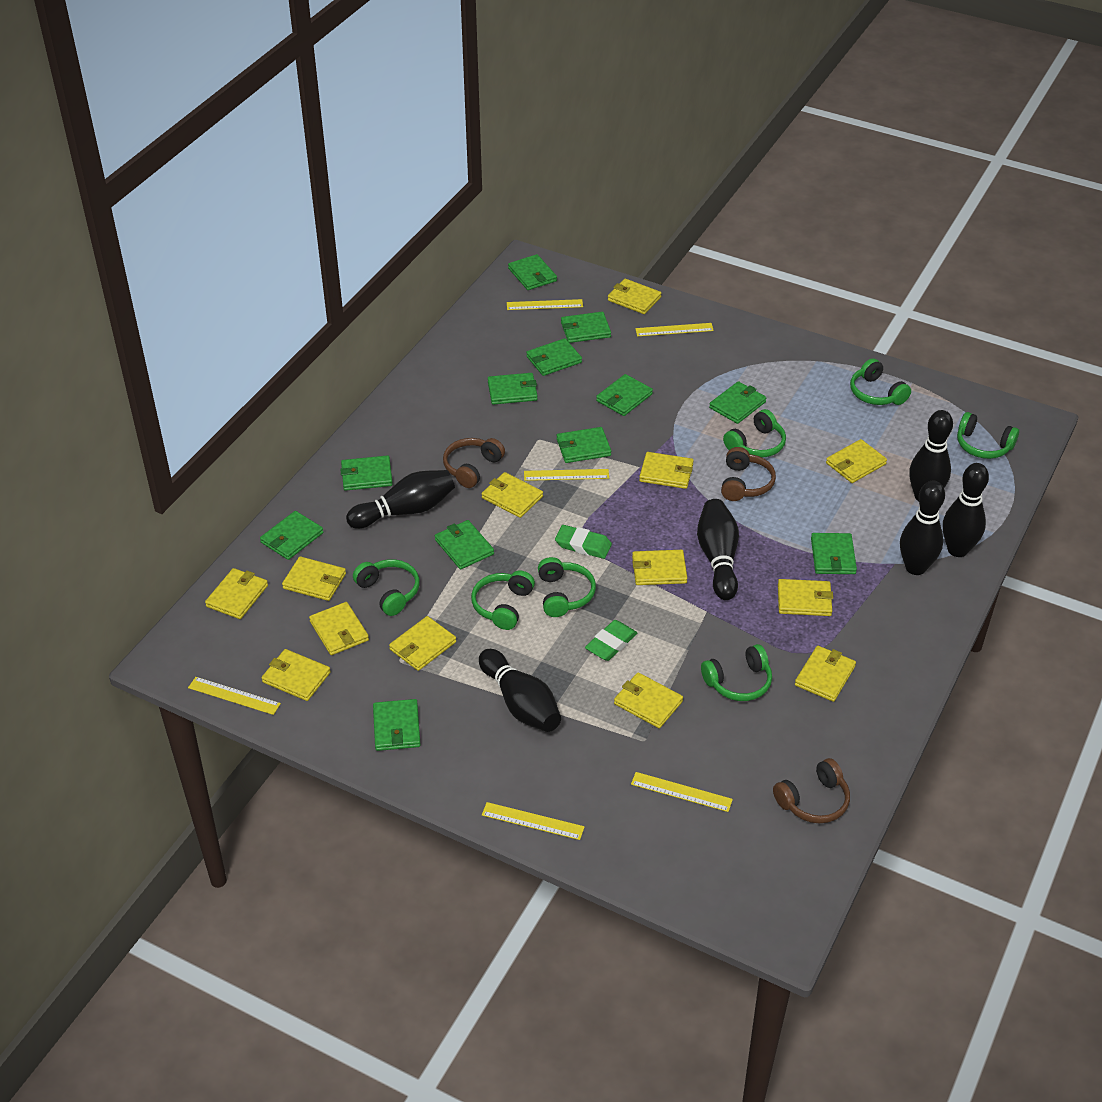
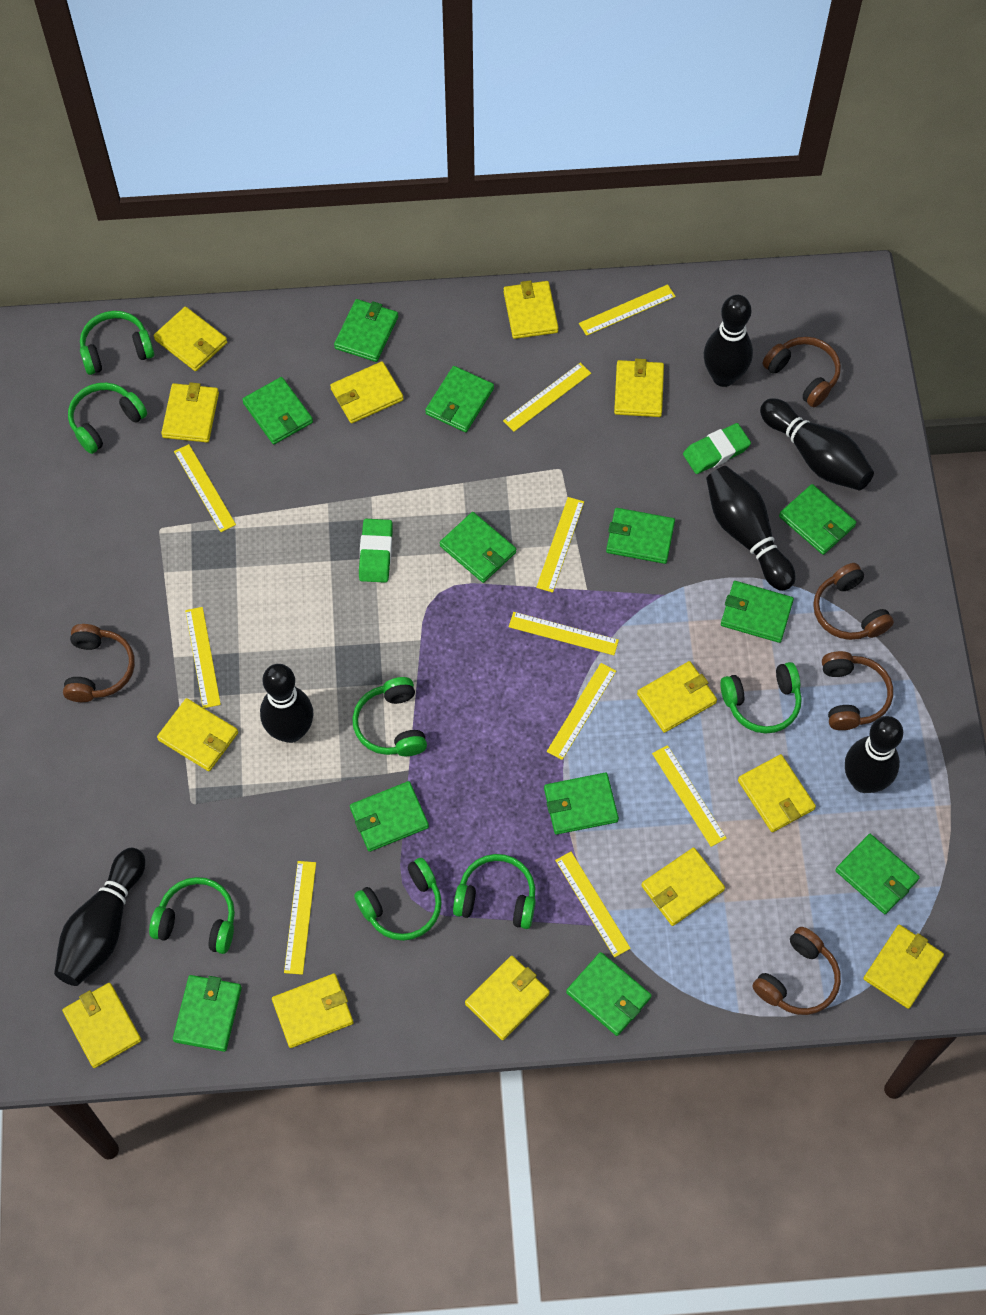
brown headphones: 3 -> 5
yellow ruler: 6 -> 10

